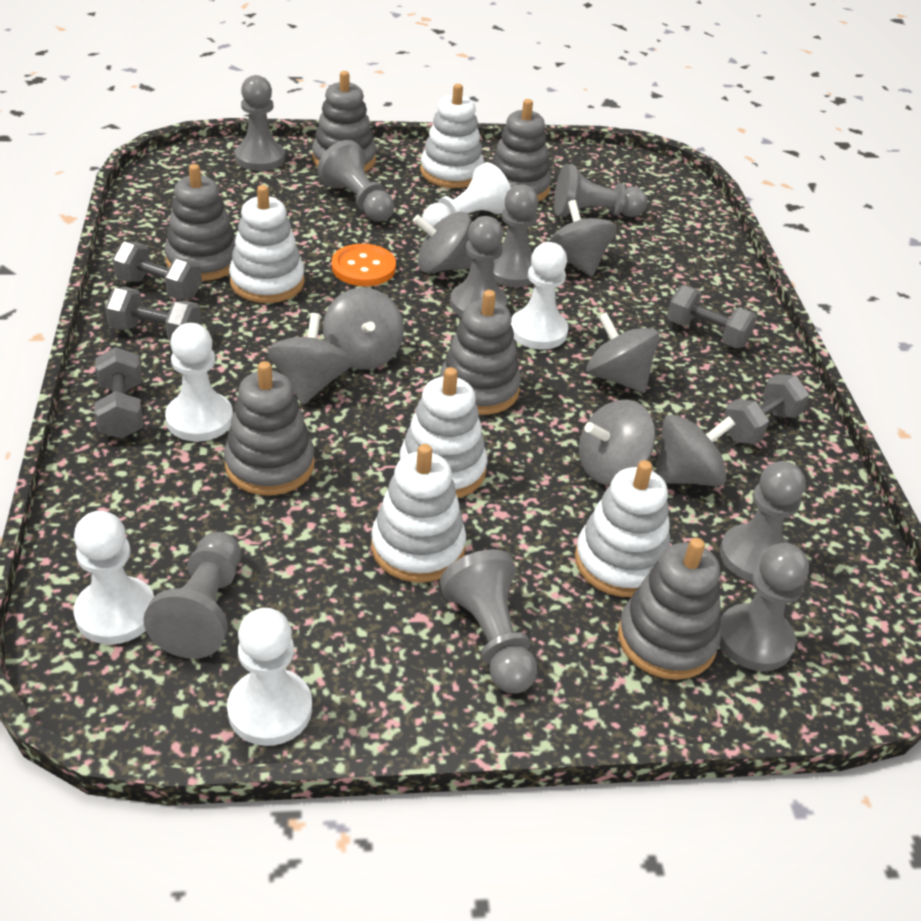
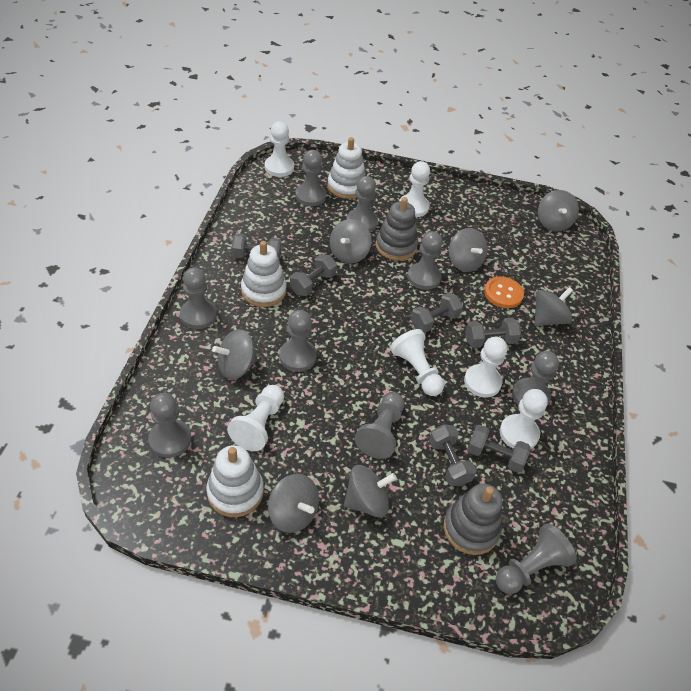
grey dumbbell: 5 -> 6
grey stacking toy: 6 -> 2
white pawn: 5 -> 6
white stacking toy: 5 -> 3

